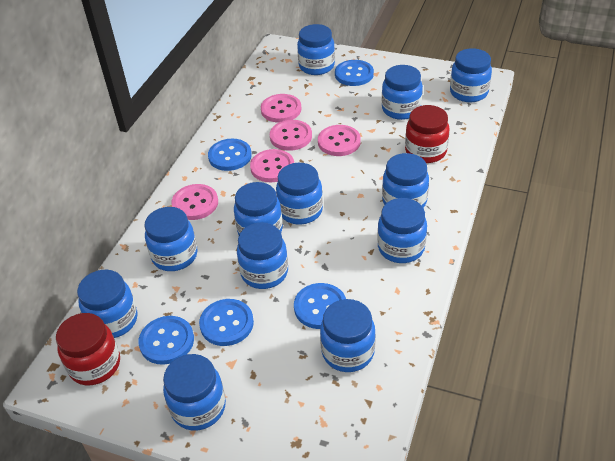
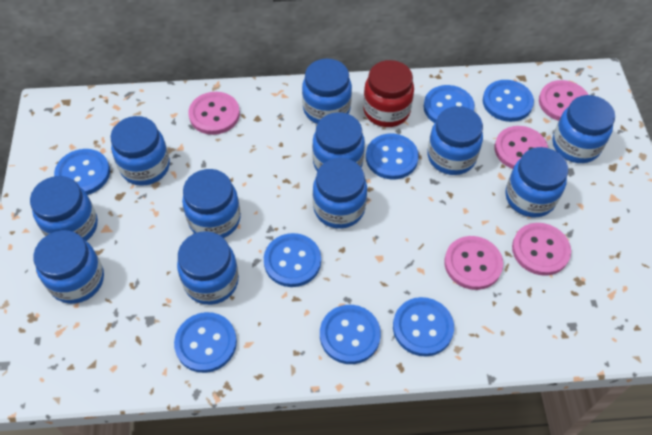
blue button: 5 -> 8
blue jar: 12 -> 11
red jar: 2 -> 1

